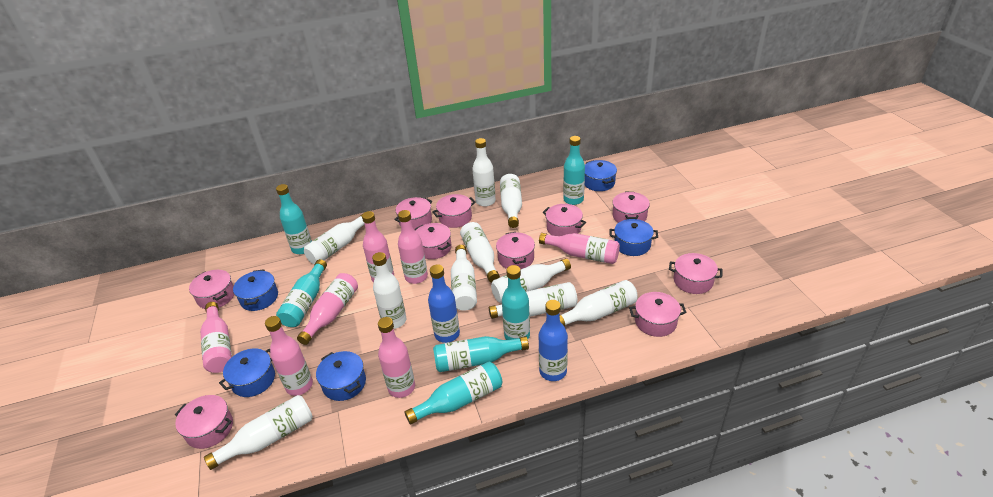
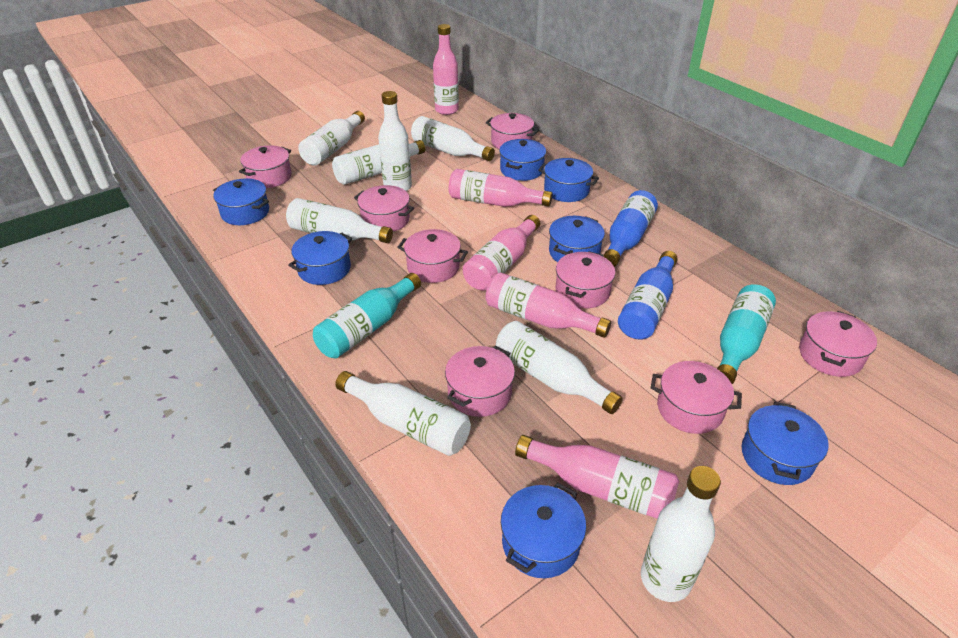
blue pot: 5 -> 7
pink bottle: 7 -> 5
pink pot: 10 -> 8
turquoise bottle: 6 -> 2
white bottle: 10 -> 8

